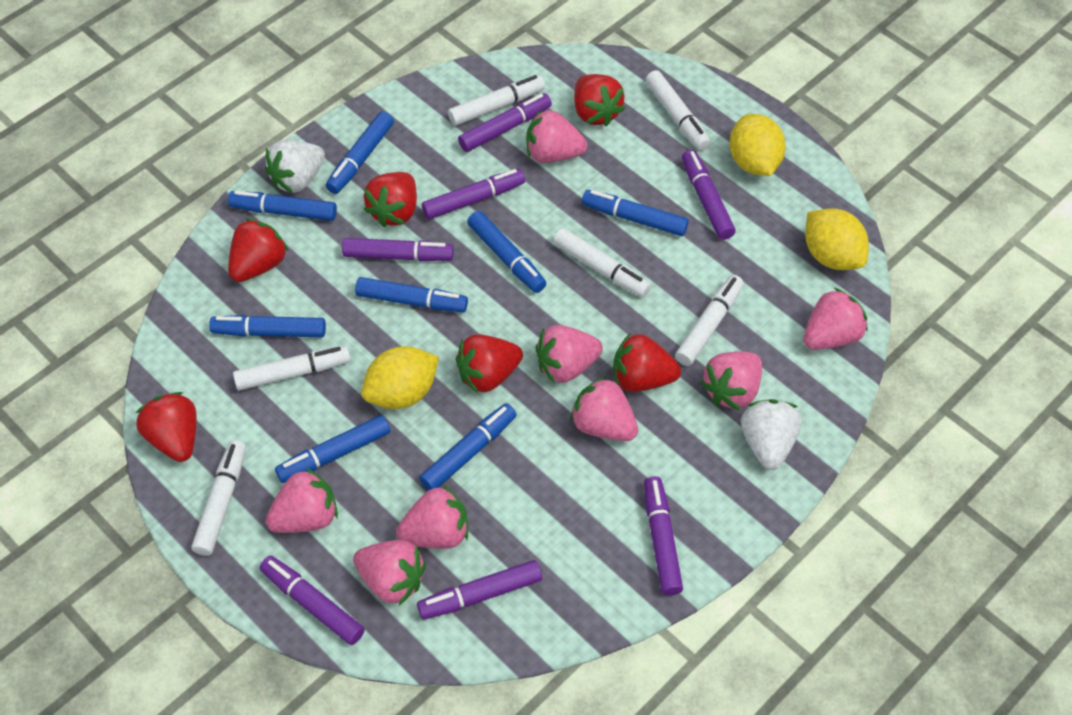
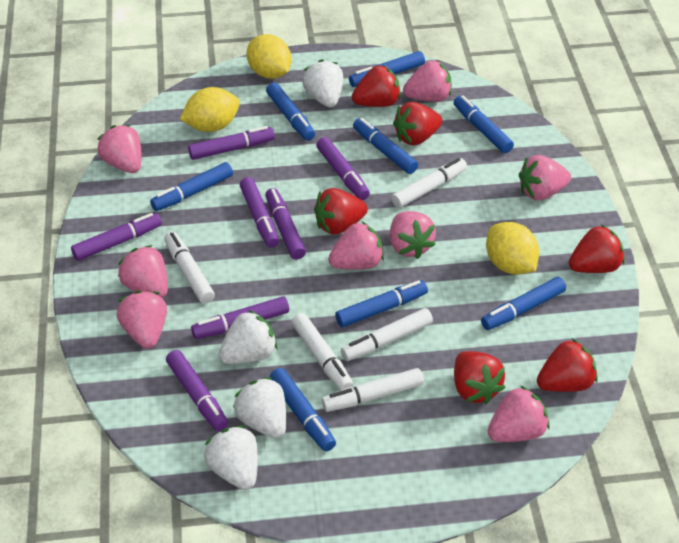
white marker: 6 -> 5
white strawberry: 2 -> 4

